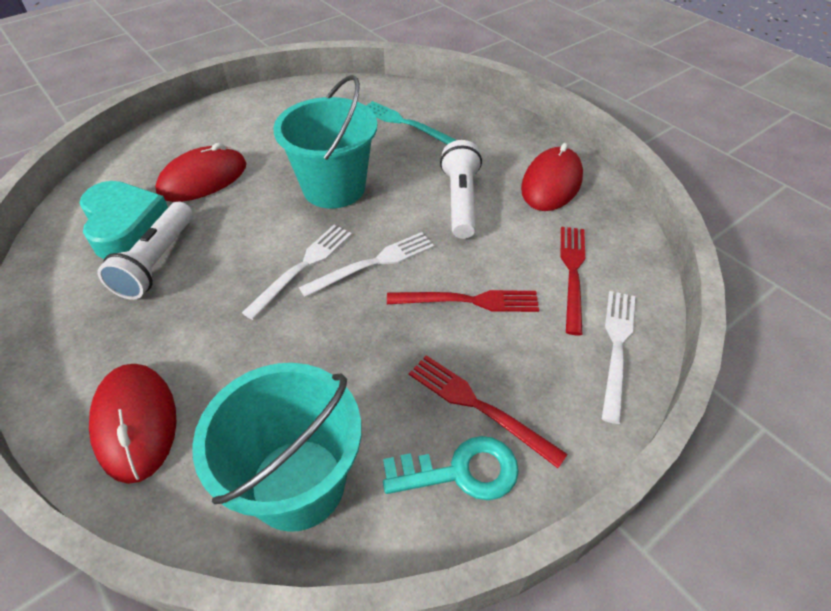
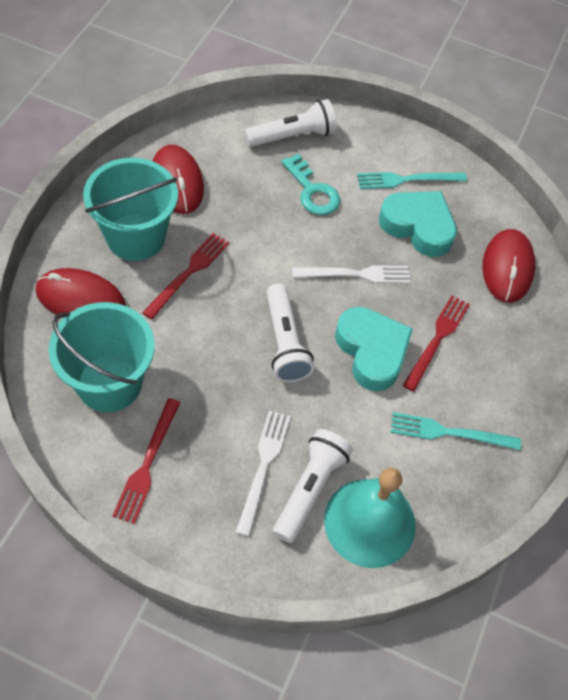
turquoise bell: 0 -> 1
turquoise fork: 1 -> 2
turquoise heart: 1 -> 2
white flashlight: 2 -> 3
white fork: 3 -> 2

